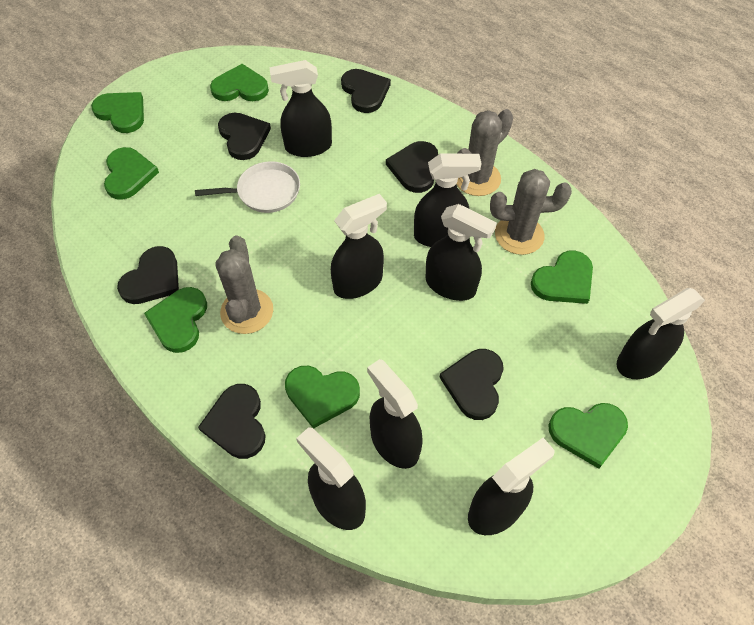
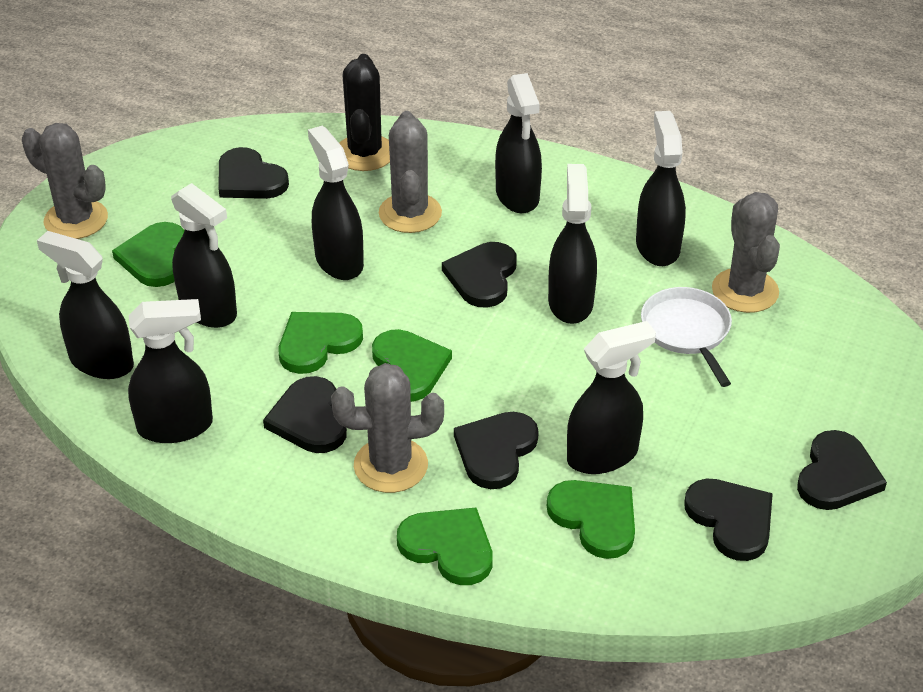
black cactus: 0 -> 1
green heart: 7 -> 5
grey cactus: 3 -> 4

